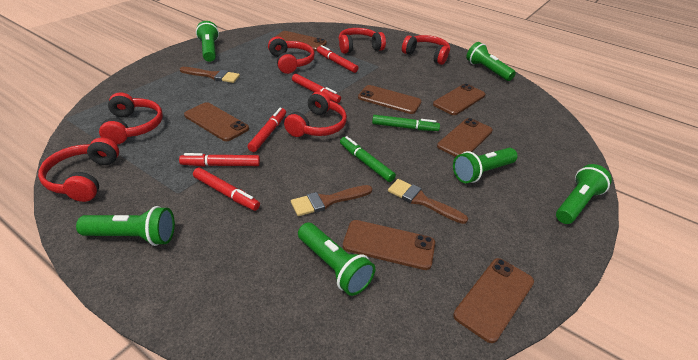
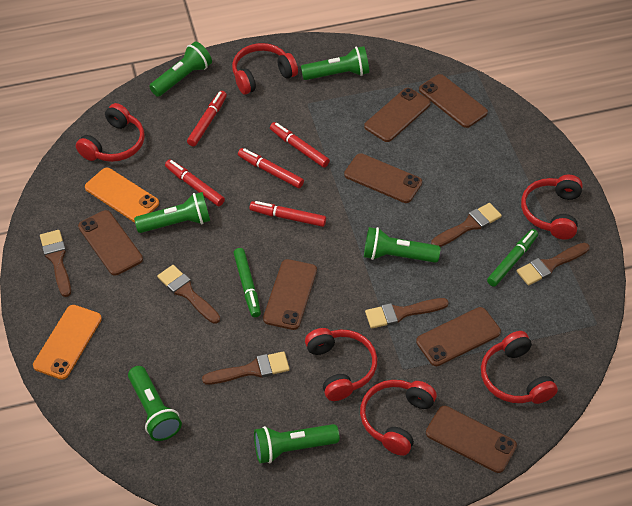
brown brush: 3 -> 6
orange phone: 0 -> 2

